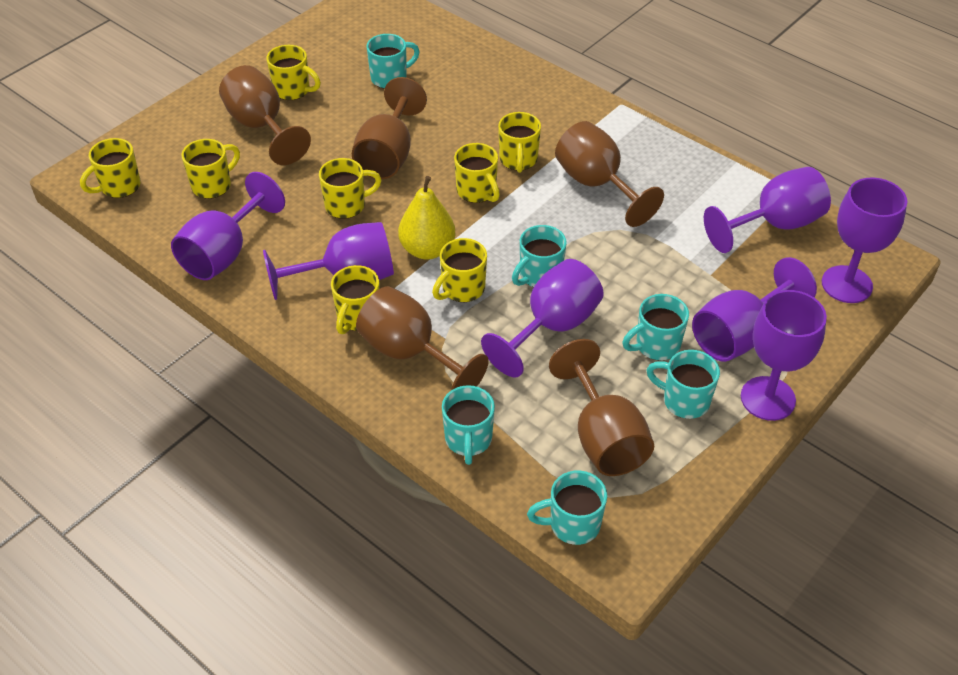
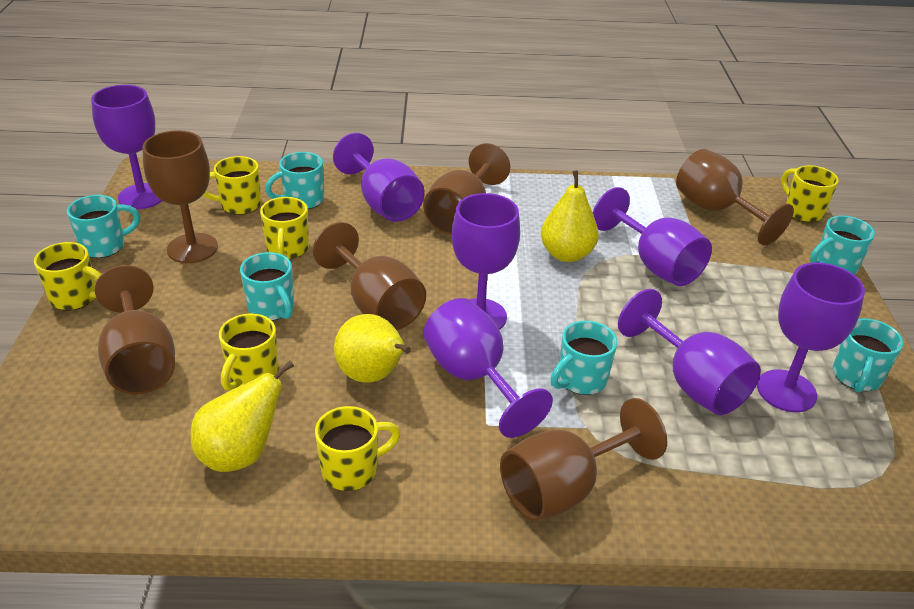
brown goblet: 5 -> 6
yellow mug: 8 -> 6
yellow pear: 1 -> 3

